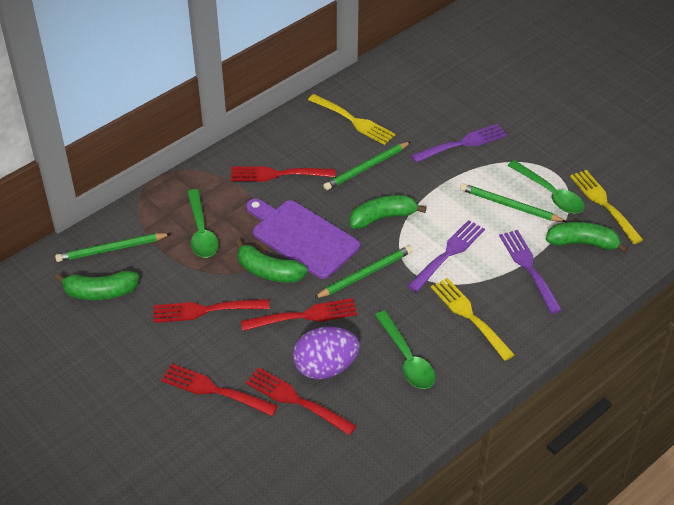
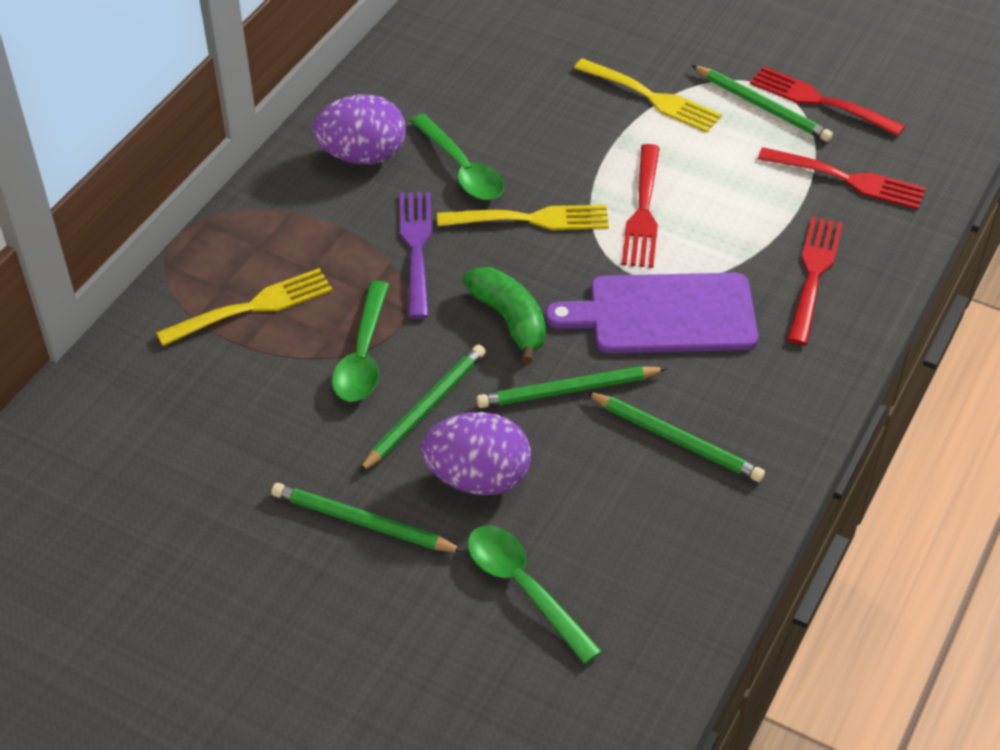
green banana: 4 -> 1
green pencil: 4 -> 5
purple egg: 1 -> 2
purple fork: 3 -> 1
red fork: 5 -> 4

